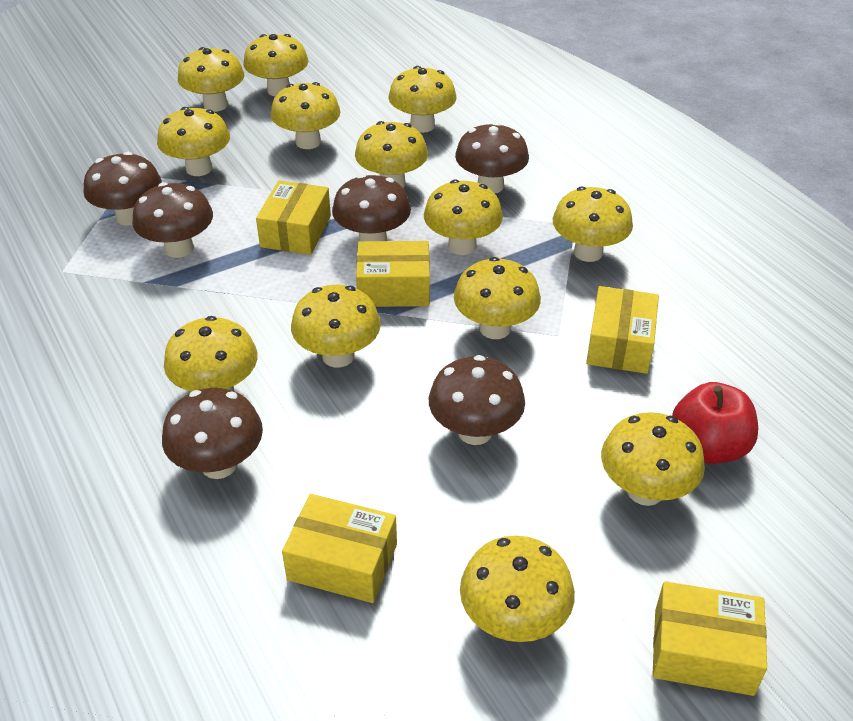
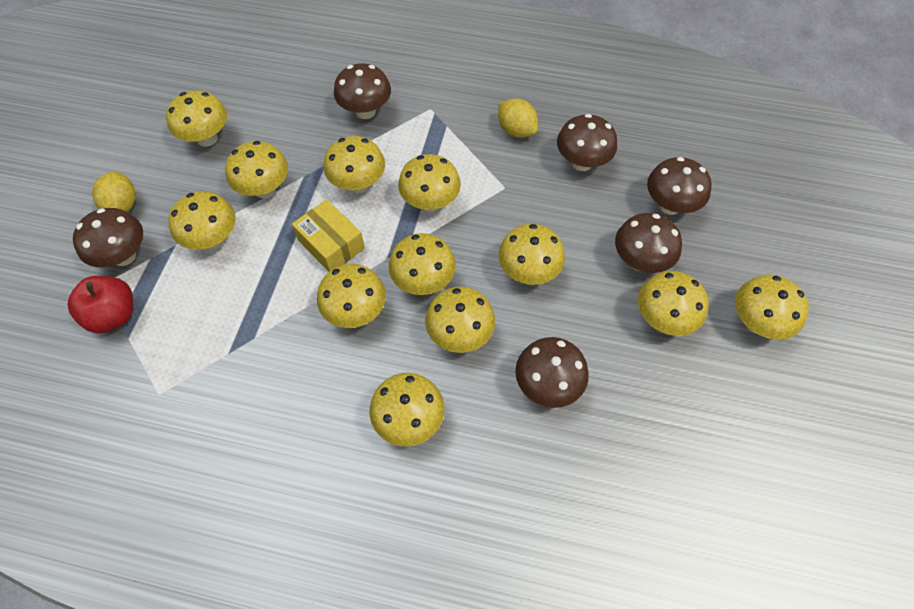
yellow box: 5 -> 1
yellow lemon: 0 -> 2
yellow mushroom: 13 -> 12

